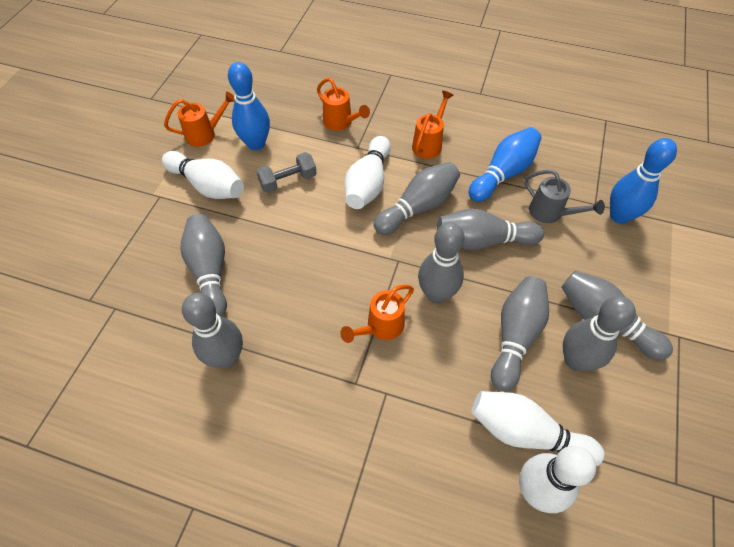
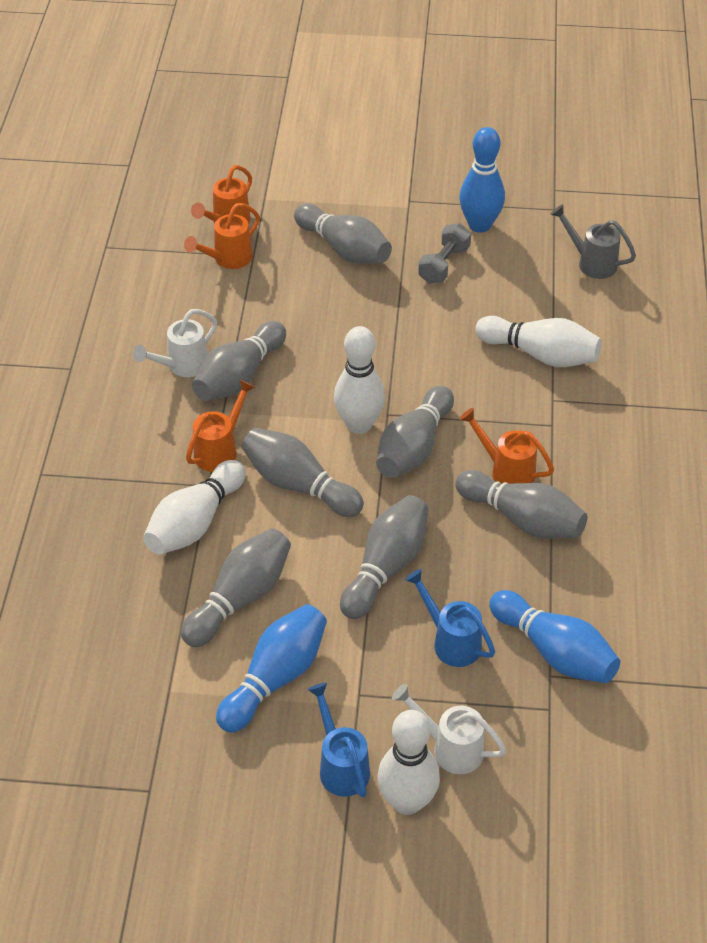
blue watering can: 0 -> 2
grey bowling pin: 8 -> 7
white watering can: 0 -> 2

